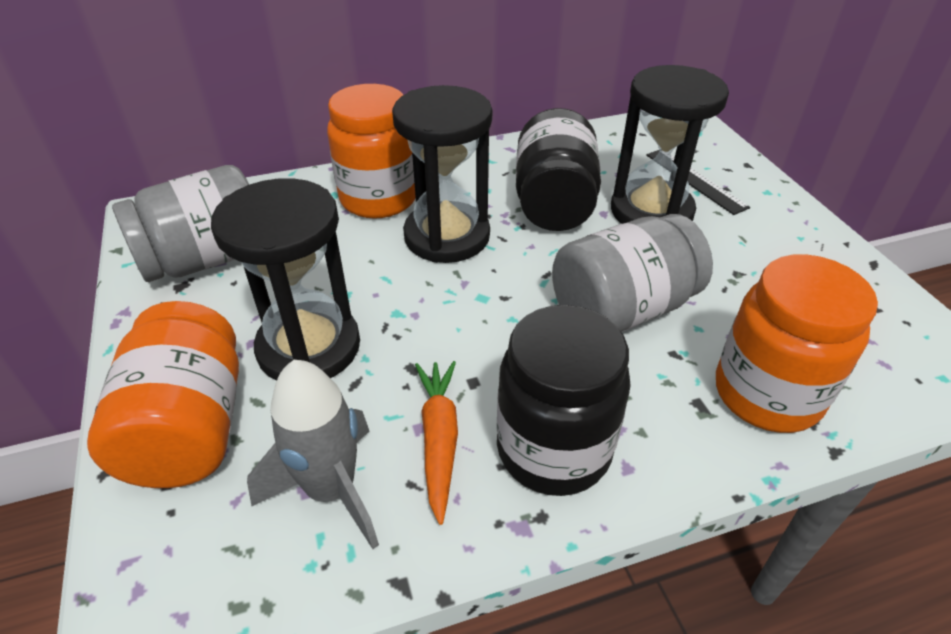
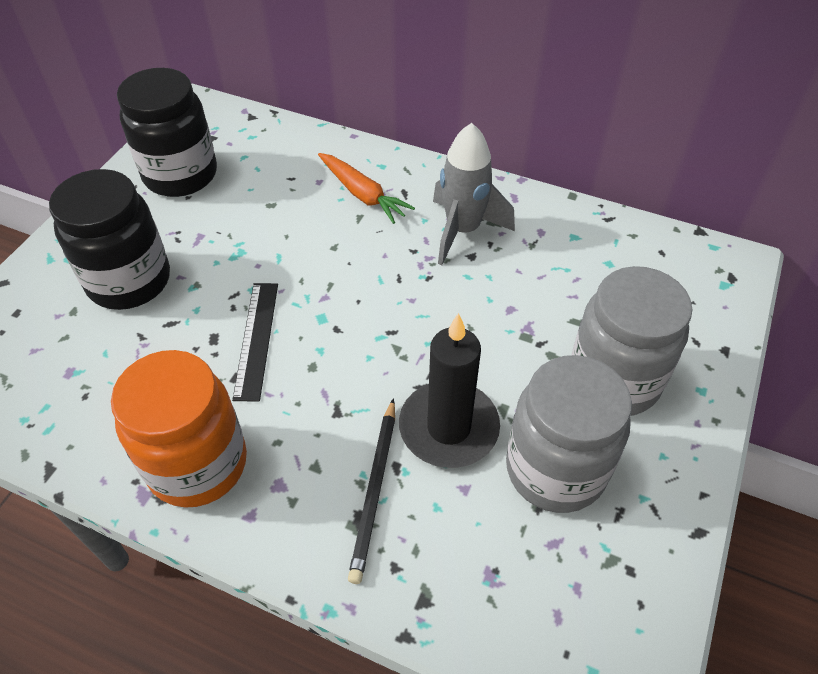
black candle: 0 -> 1
black hourglass: 3 -> 0
black pencil: 0 -> 1
orange jar: 3 -> 1

